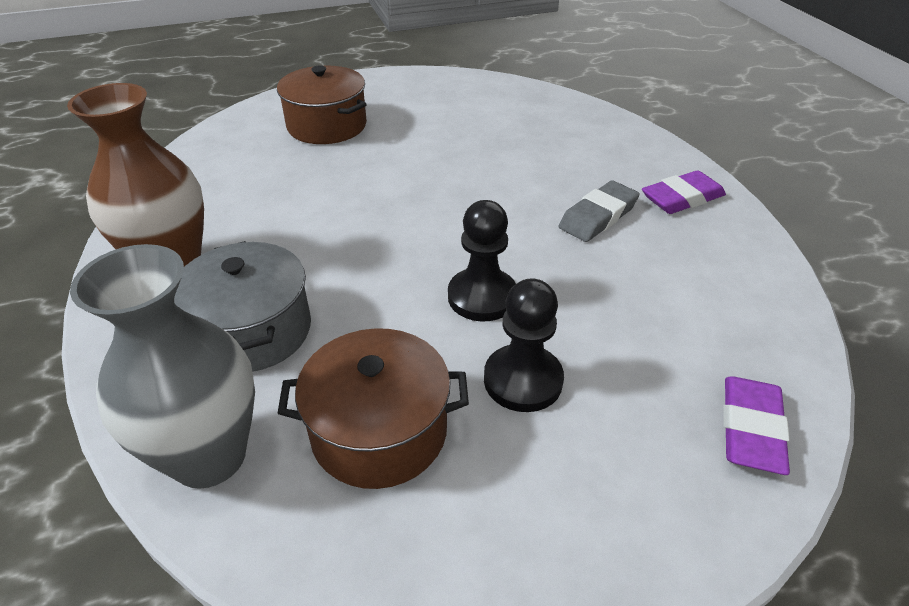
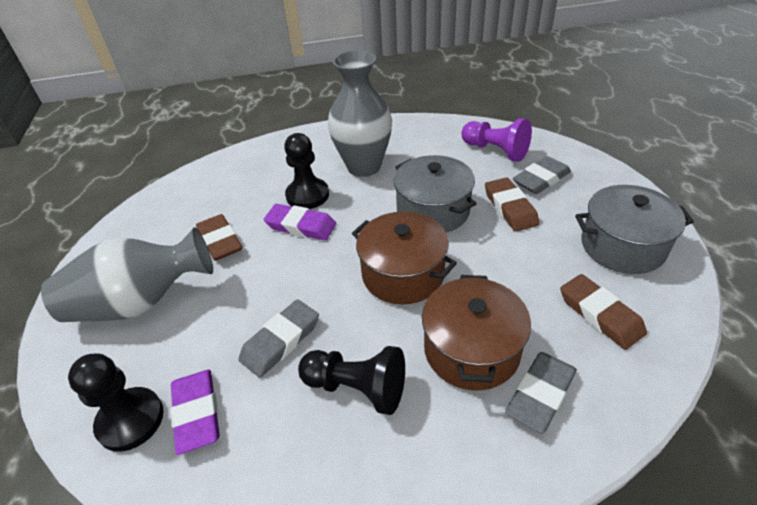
black pawn: 2 -> 3
brown eraser: 0 -> 3
brown vase: 1 -> 0
grey eraser: 1 -> 3
grey pot: 1 -> 2
grey vase: 1 -> 2
purple pawn: 0 -> 1

